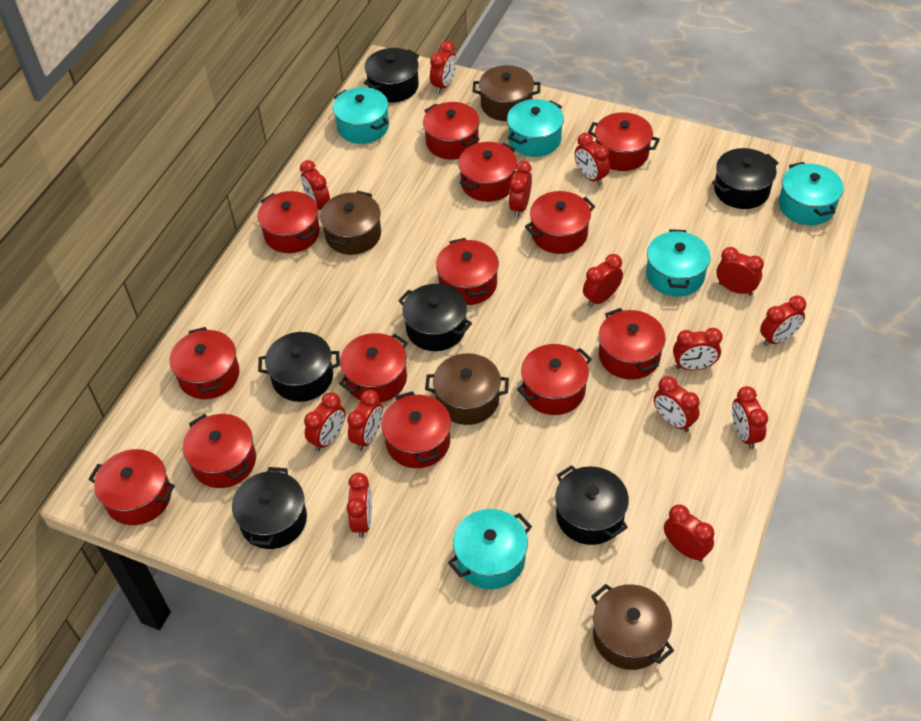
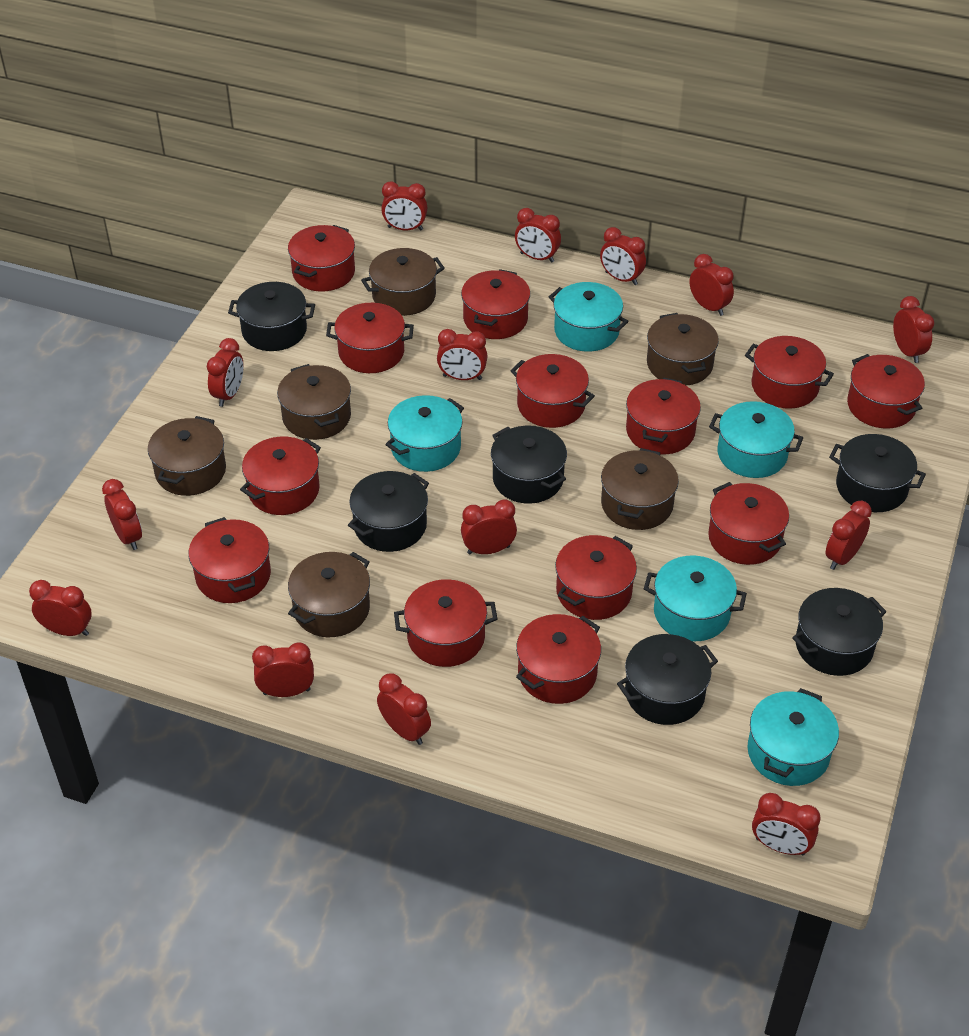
brown pot: 4 -> 6

